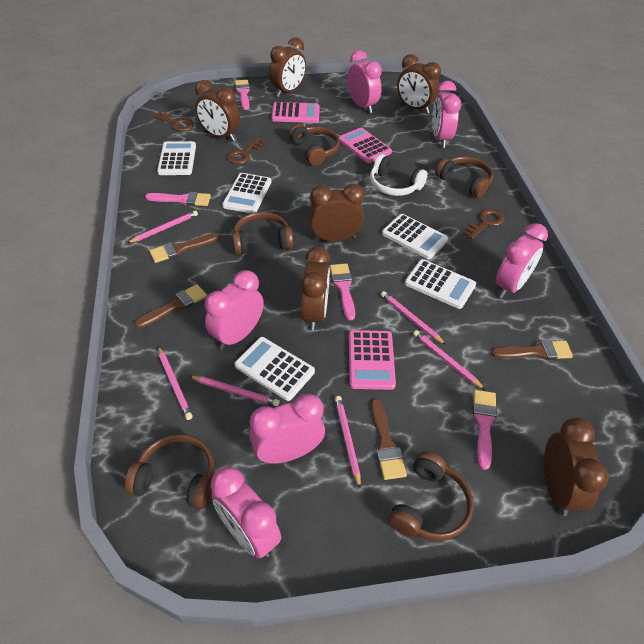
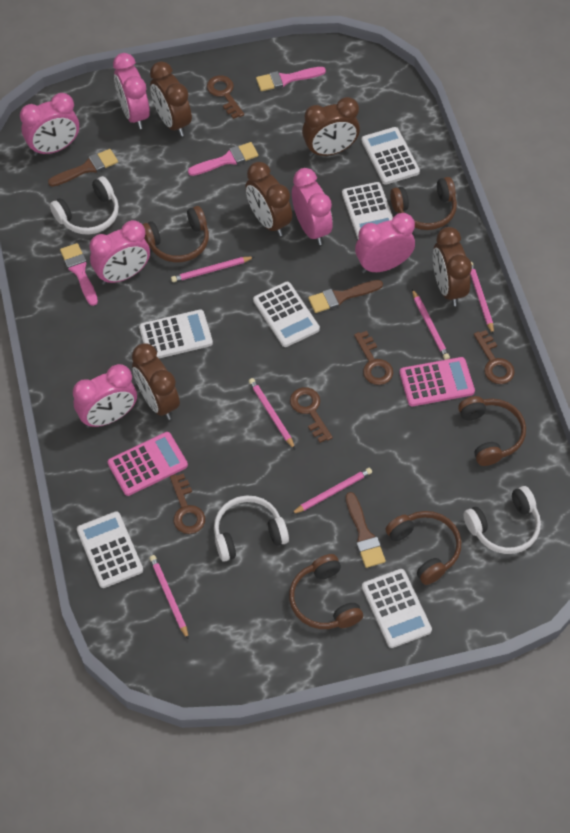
brown brush: 4 -> 3
brown clock: 6 -> 5
brown key: 3 -> 5
pink brush: 4 -> 3
pink calculator: 3 -> 2
white calculator: 5 -> 6
white headphones: 1 -> 3

